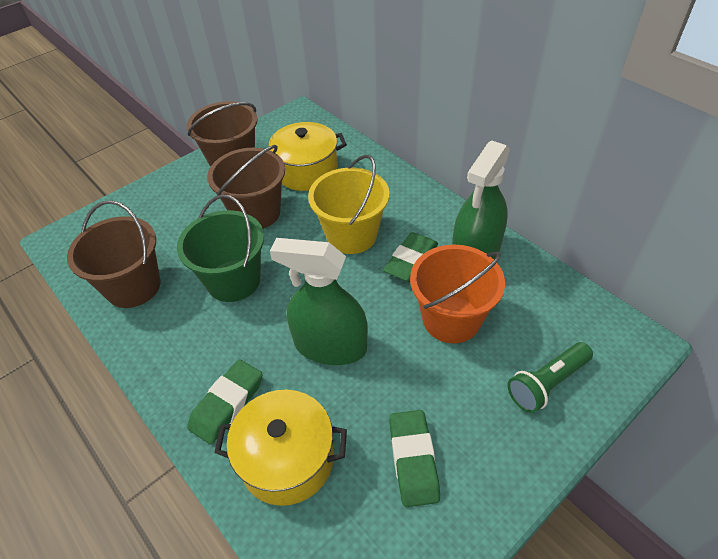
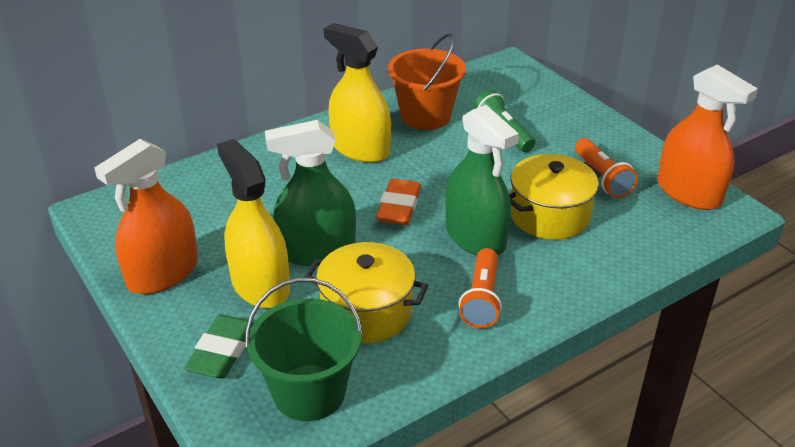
brown bucket: 3 -> 0
green eraser: 3 -> 1
orange eraser: 0 -> 1
orange flashlight: 0 -> 2
orange spray bottle: 0 -> 2
yellow bucket: 1 -> 0
yellow spray bottle: 0 -> 2

